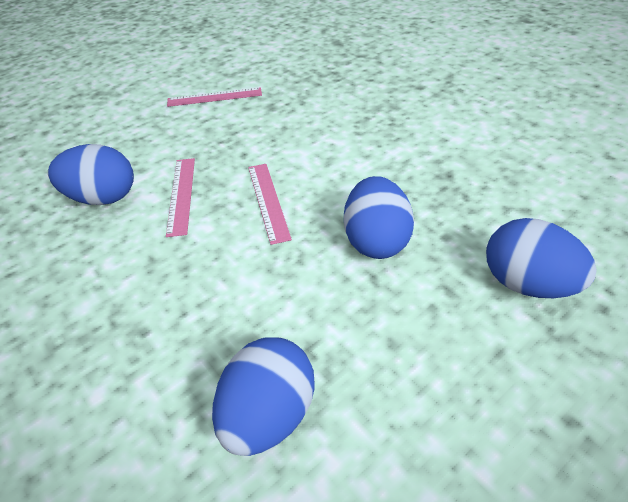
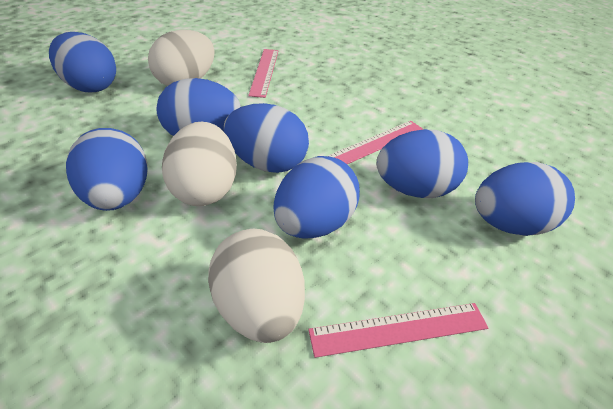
blue egg: 4 -> 7
white egg: 0 -> 3

